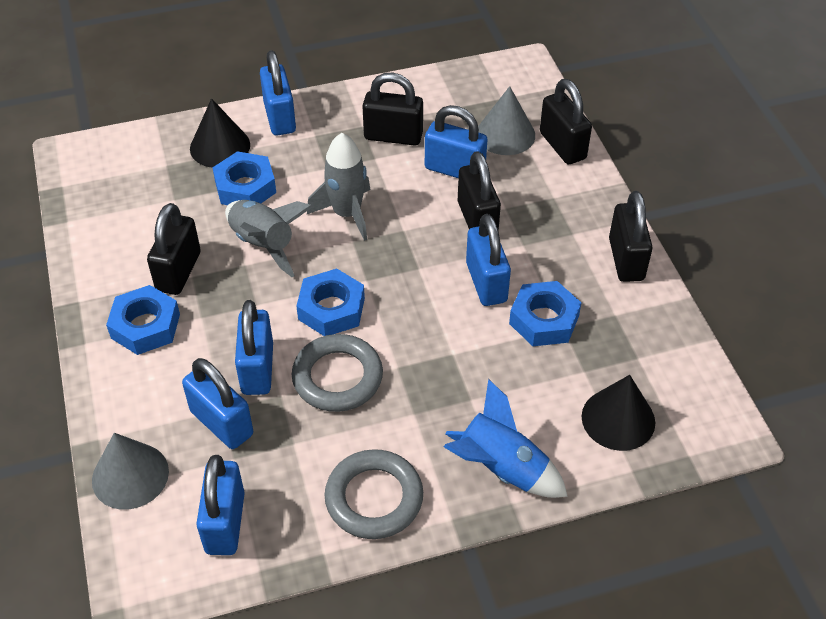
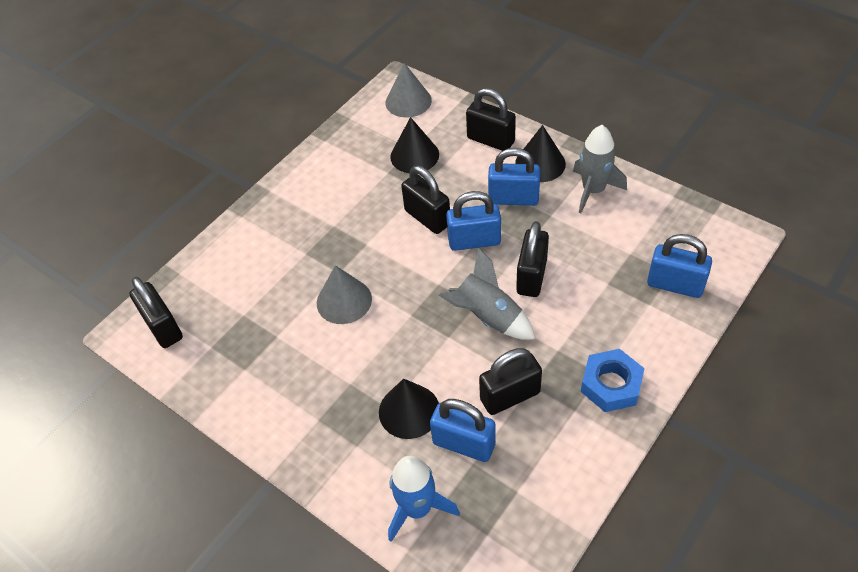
black cone: 2 -> 3
blue nut: 4 -> 1
blue padlock: 6 -> 4
grey ring: 2 -> 0

